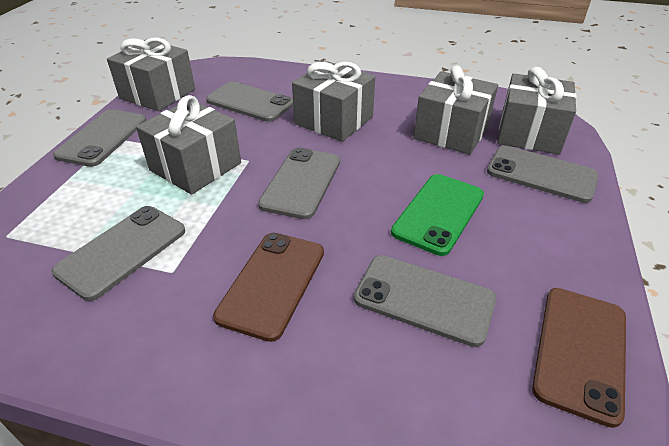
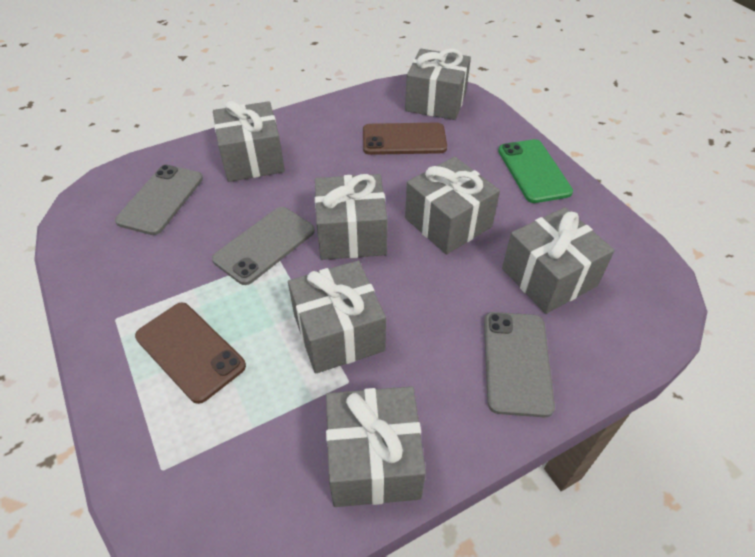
grey gift: 5 -> 7
grey phone: 6 -> 3

